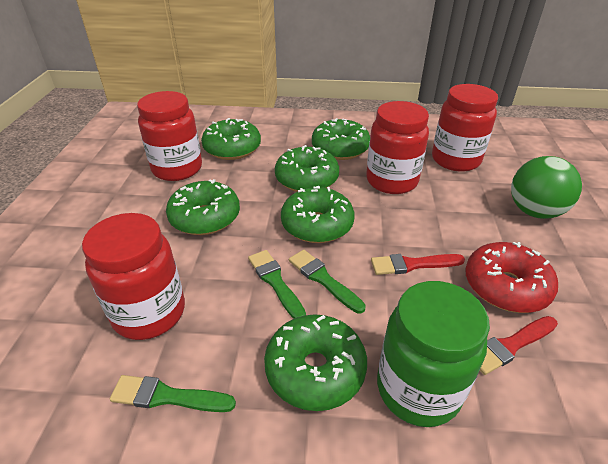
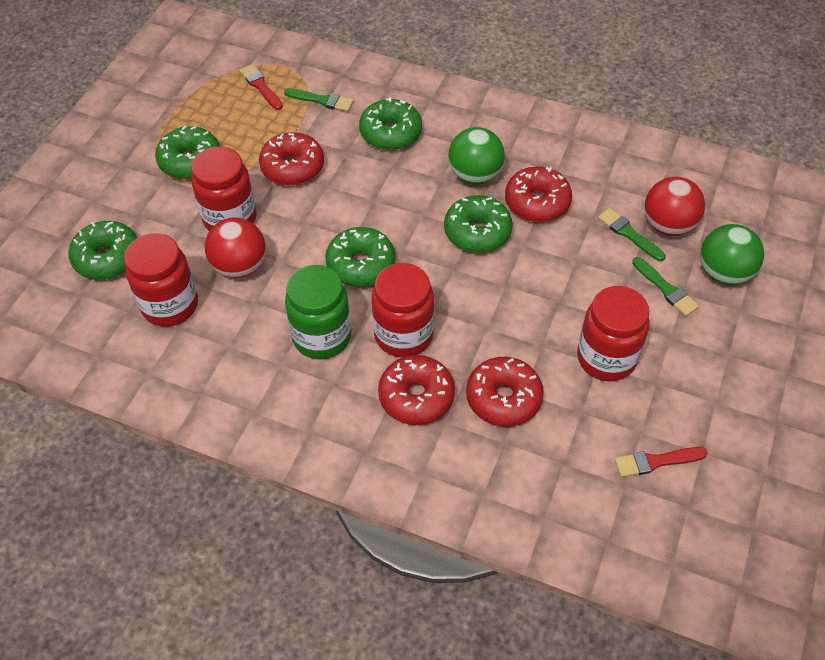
green ball: 1 -> 2
green donut: 6 -> 5
red ball: 0 -> 2
red donut: 1 -> 4

